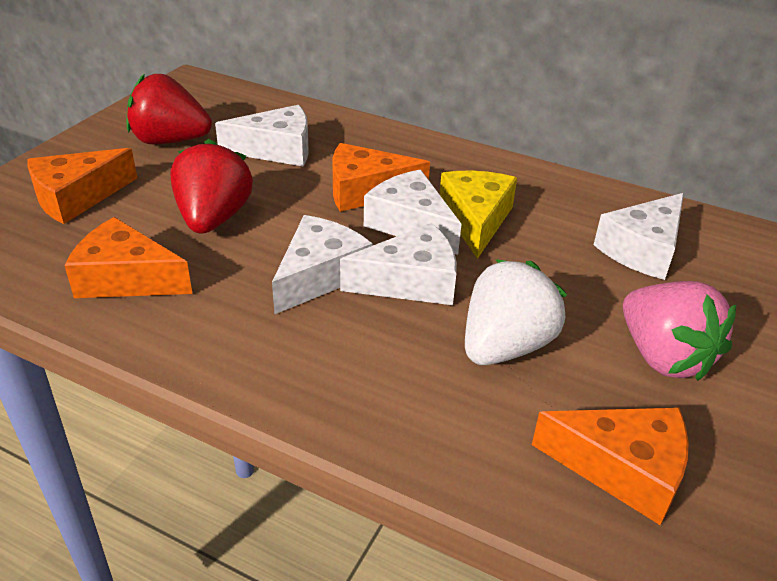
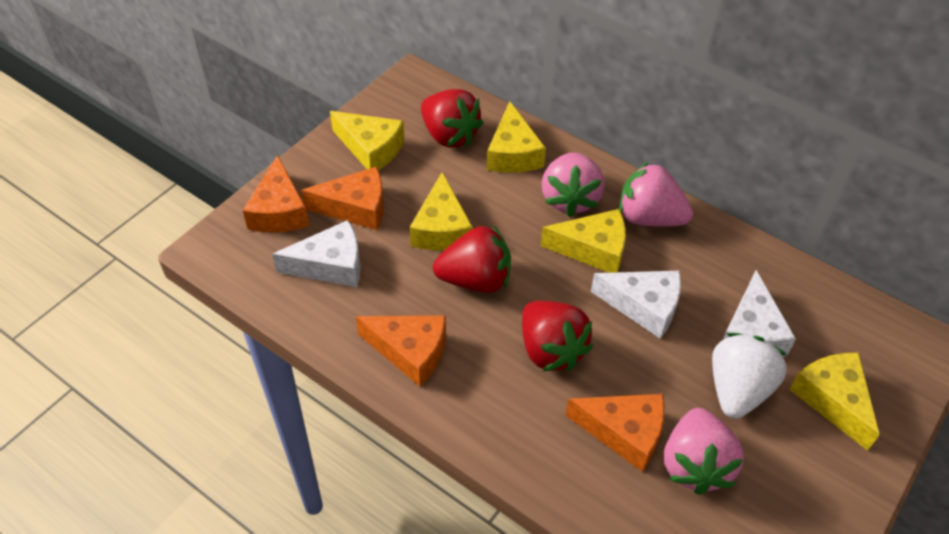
pink strawberry: 1 -> 3
red strawberry: 2 -> 3
white cheese: 5 -> 3
yellow cheese: 1 -> 5

